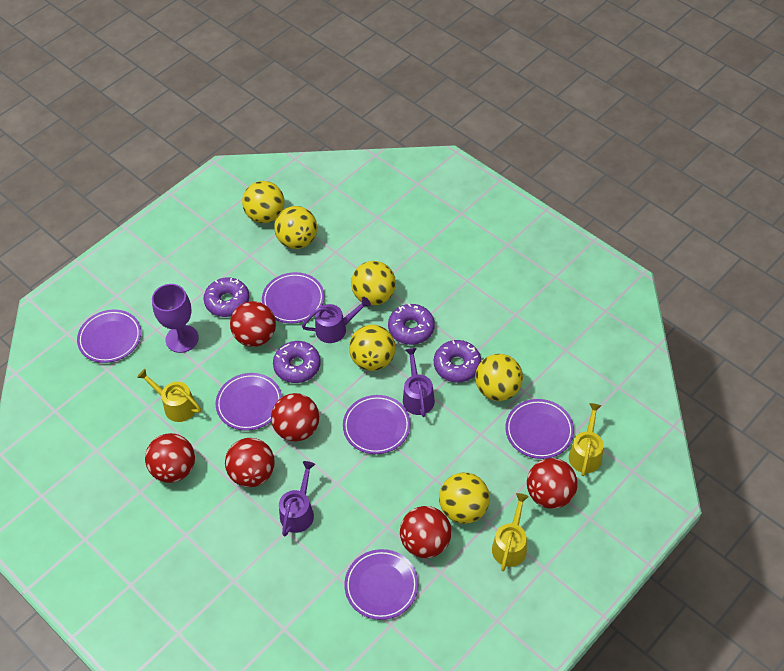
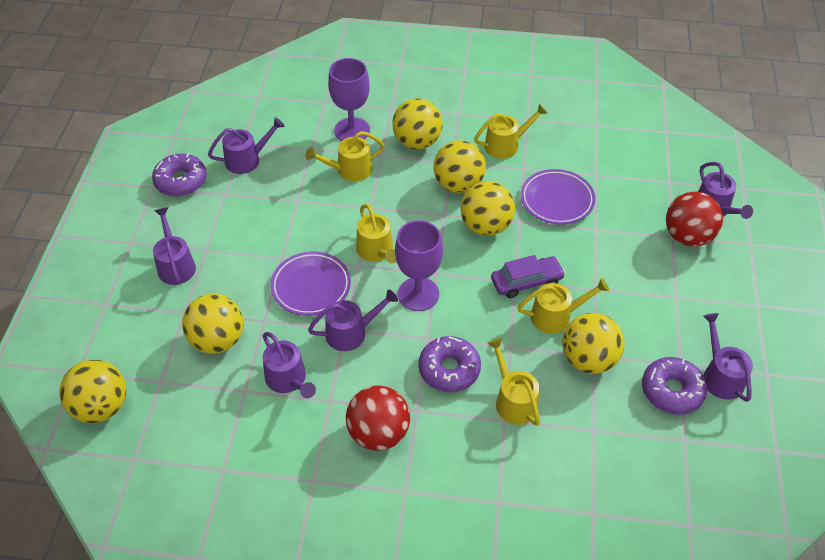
purple car: 0 -> 1
purple donut: 4 -> 3
purple goblet: 1 -> 2
purple plate: 6 -> 2
purple watering can: 3 -> 6
red ball: 6 -> 2
yellow watering can: 3 -> 5

